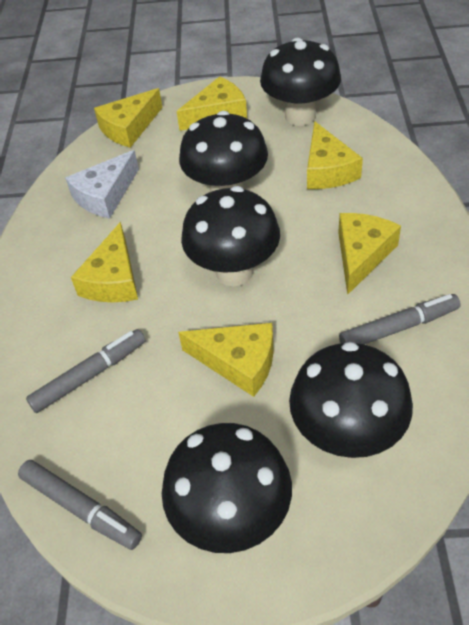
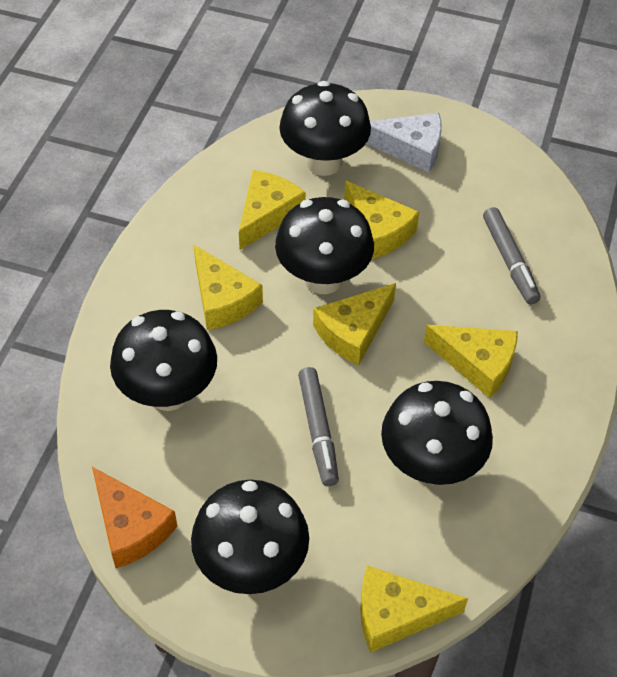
grey marker: 3 -> 2
orange cheese: 0 -> 1

